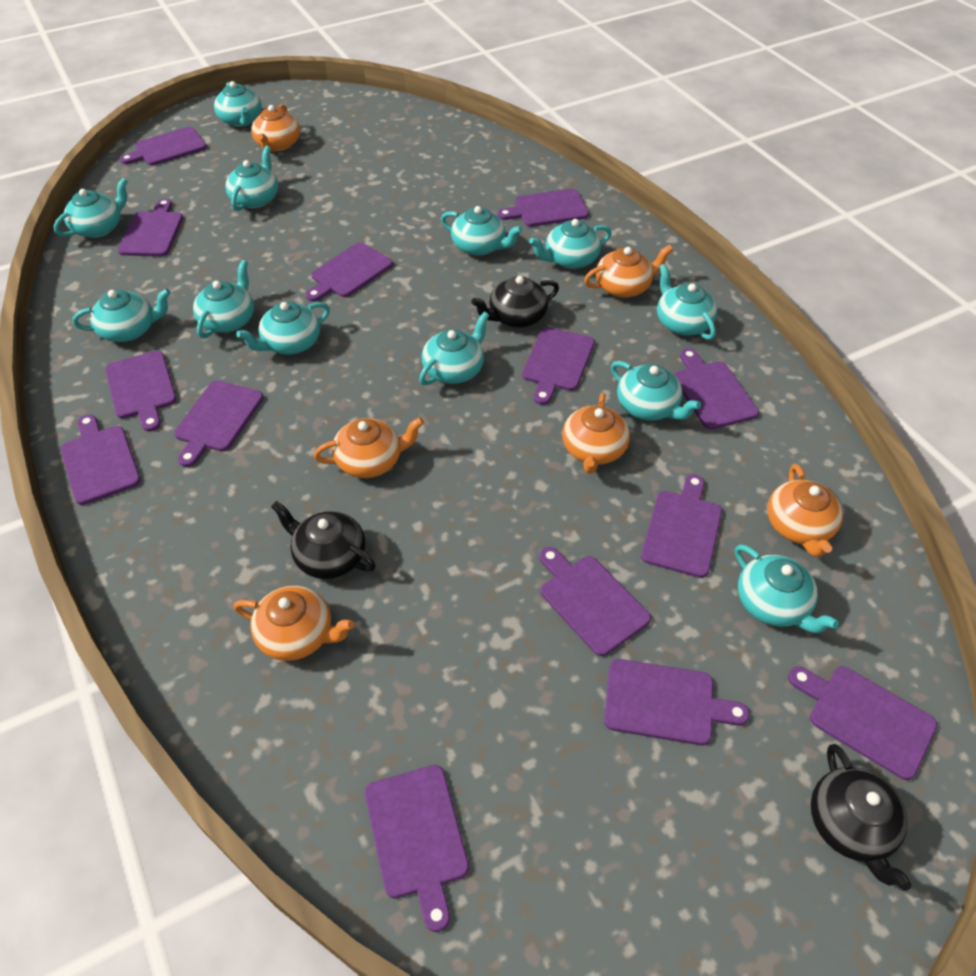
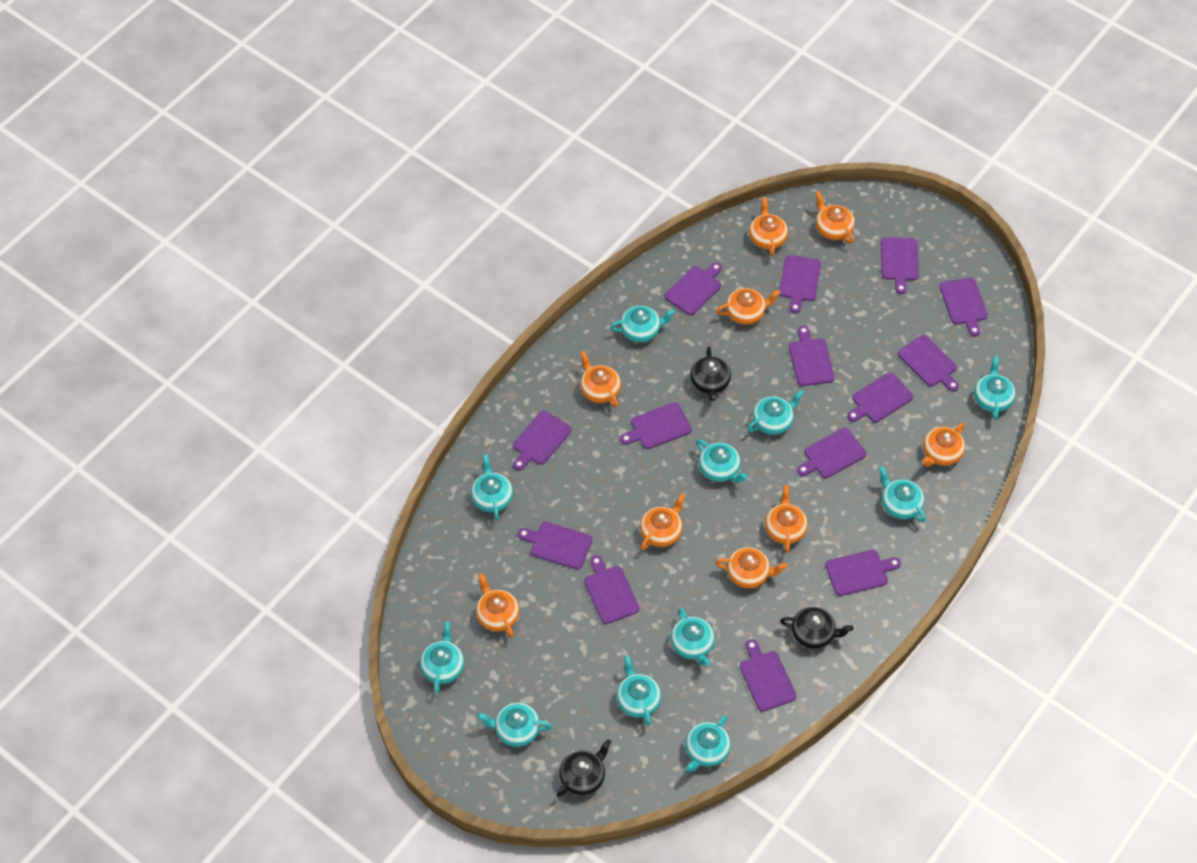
orange teapot: 6 -> 9
turquoise teapot: 12 -> 11

